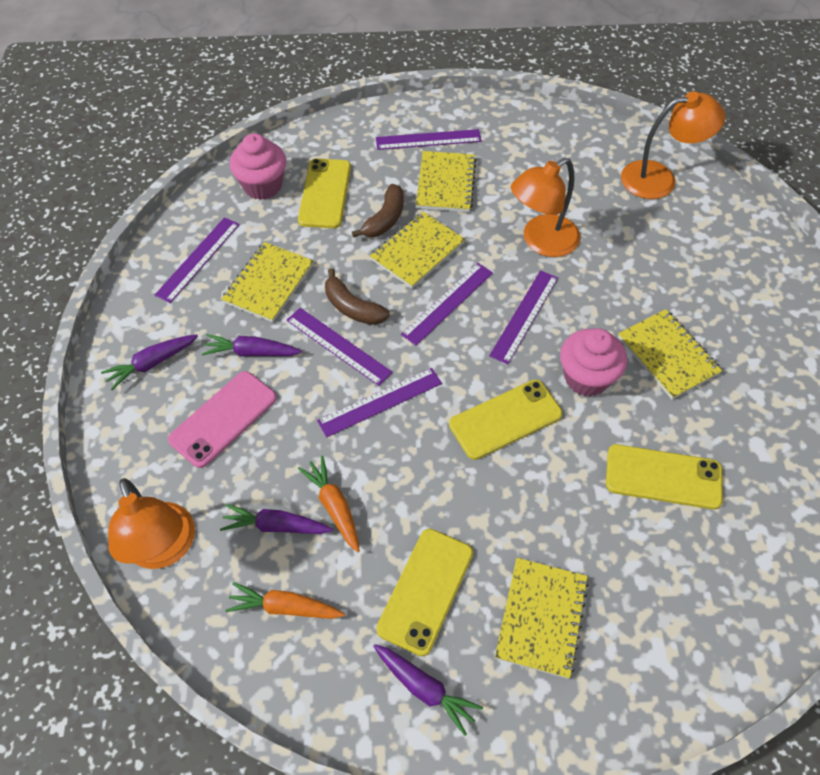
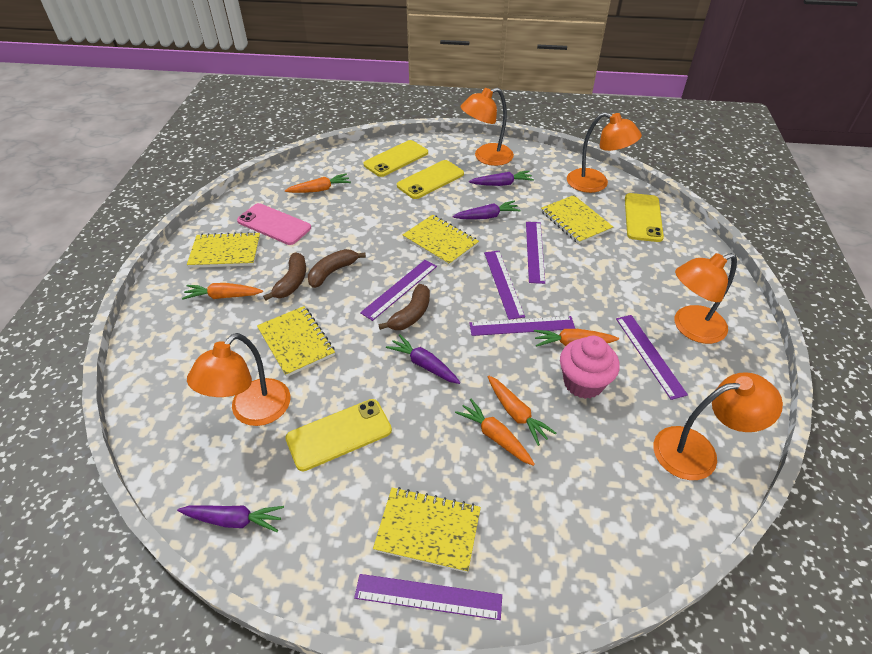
brown banana: 2 -> 3
orange carrot: 2 -> 5
orange lamp: 3 -> 5
pink cupcake: 2 -> 1

